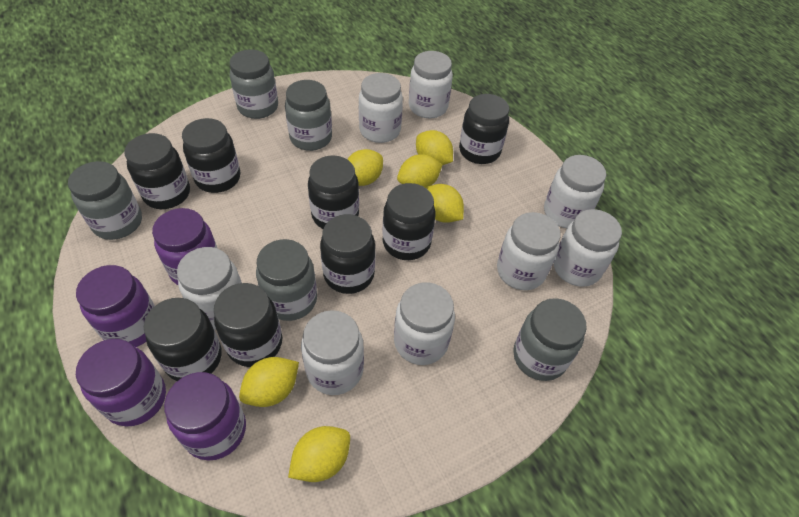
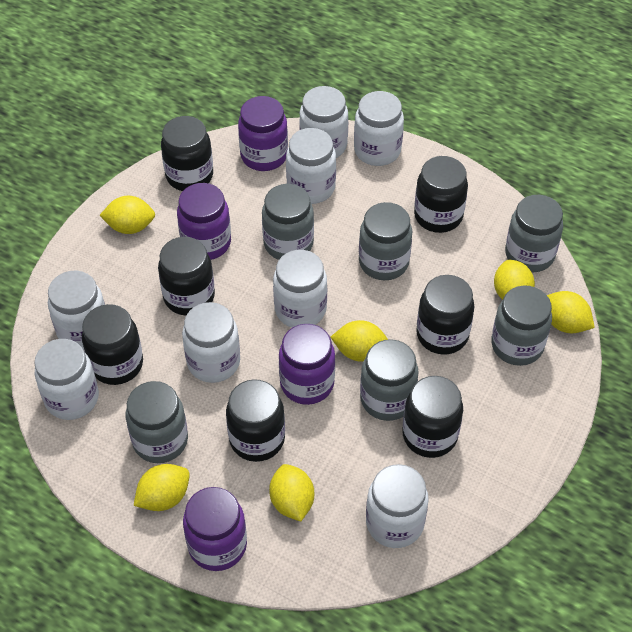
black jar: 8 -> 7
grey jar: 5 -> 6

